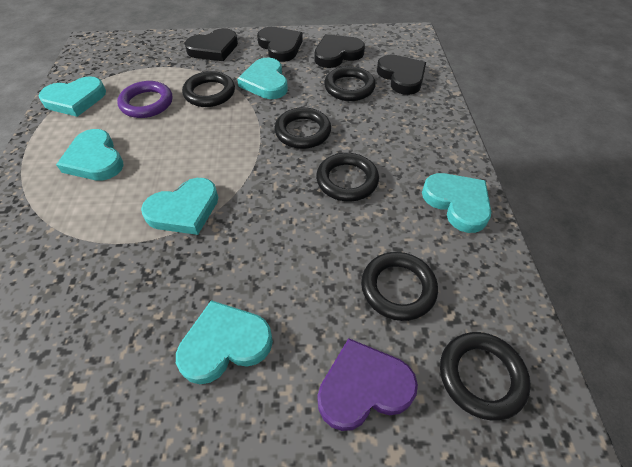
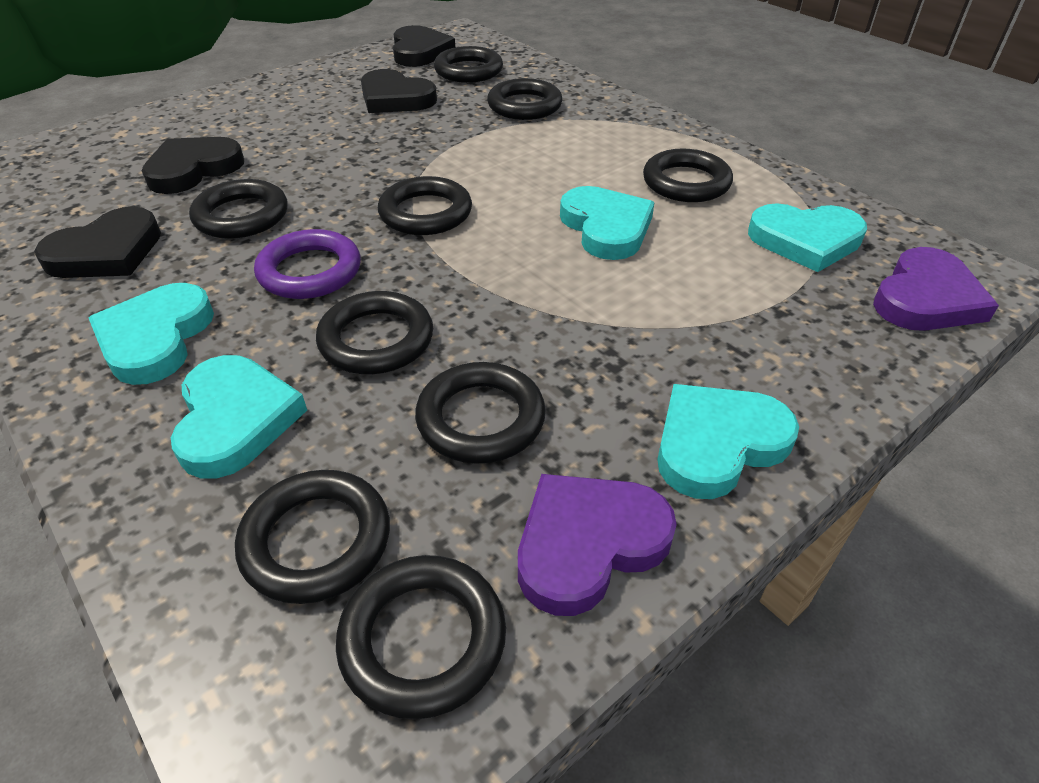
black ring: 6 -> 9
purple heart: 1 -> 2
turquoise heart: 6 -> 5

